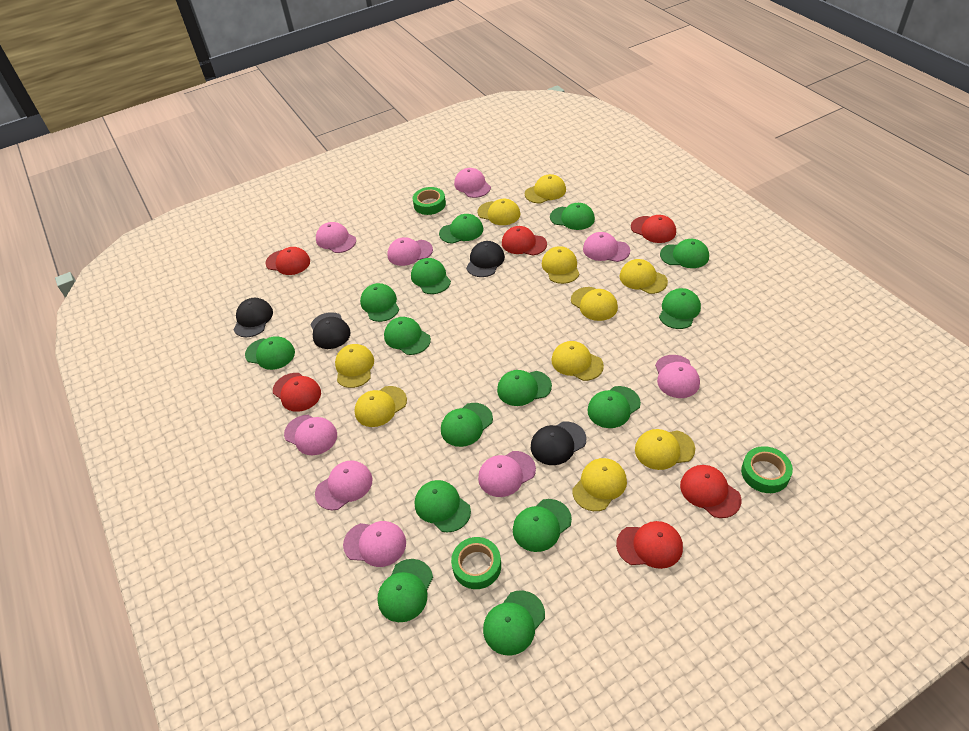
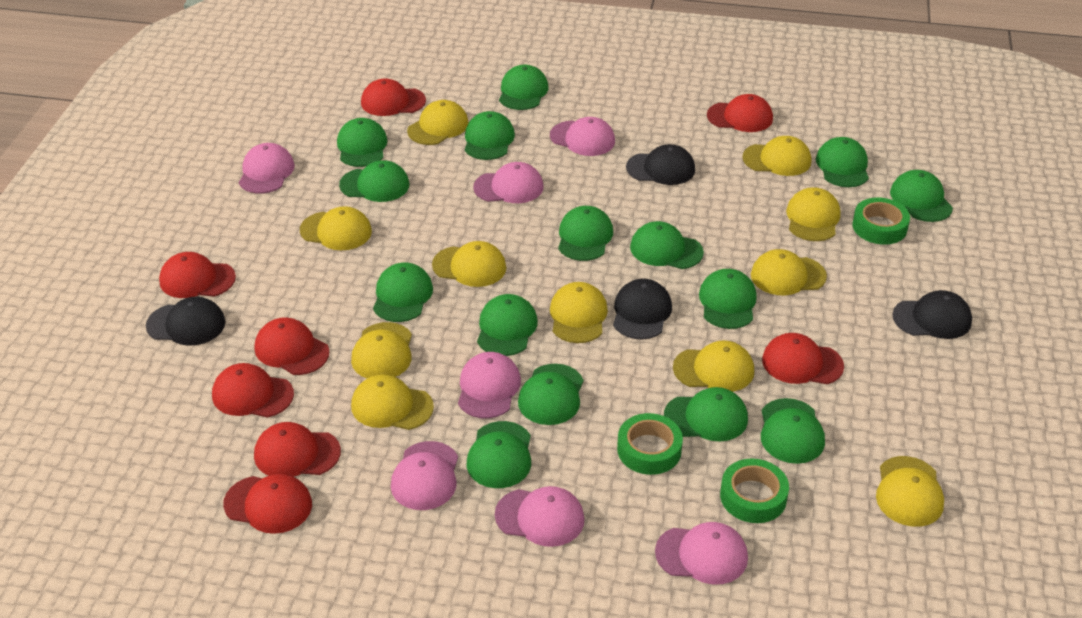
pink cap: 9 -> 7
red cap: 6 -> 8
yellow cap: 10 -> 11

